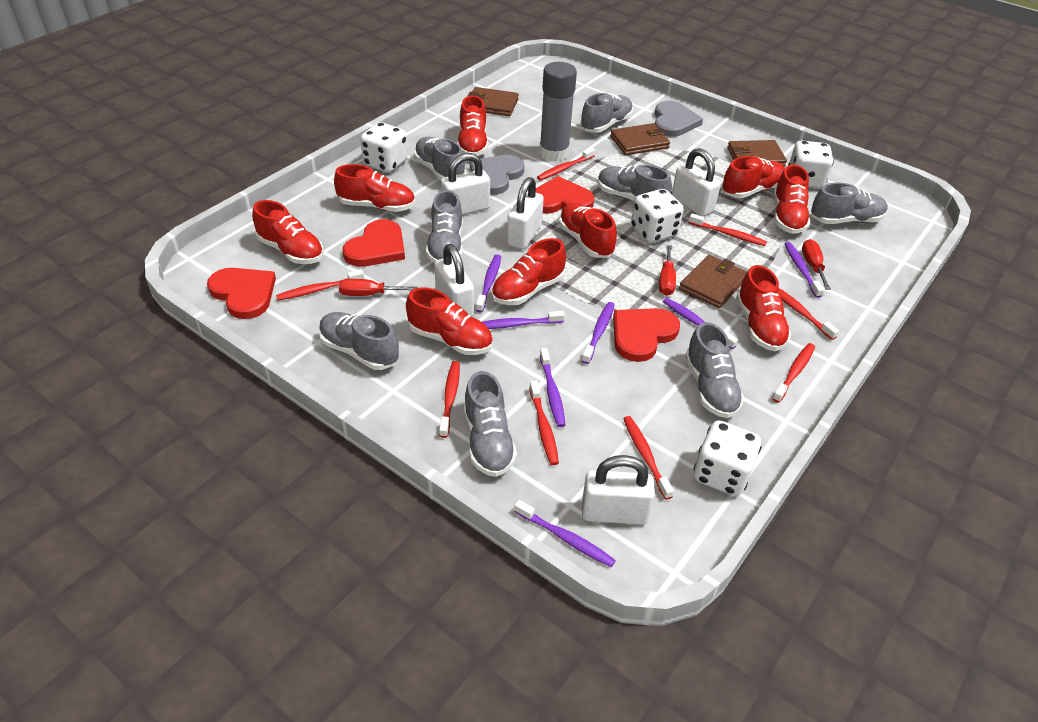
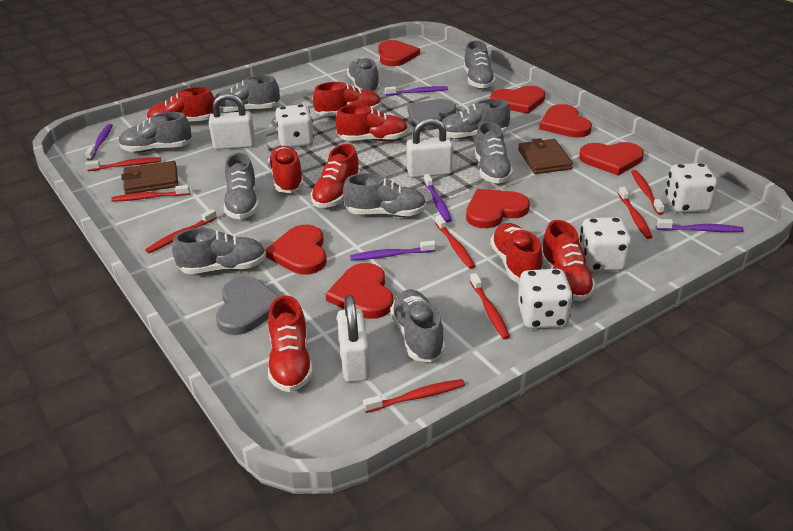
brown wallet: 4 -> 2
grey glue stick: 1 -> 0
grey shoe: 8 -> 10
purple toothbrush: 7 -> 5
red heart: 4 -> 7
red screwdriver: 3 -> 0
red shoe: 9 -> 8
white padlock: 5 -> 3

